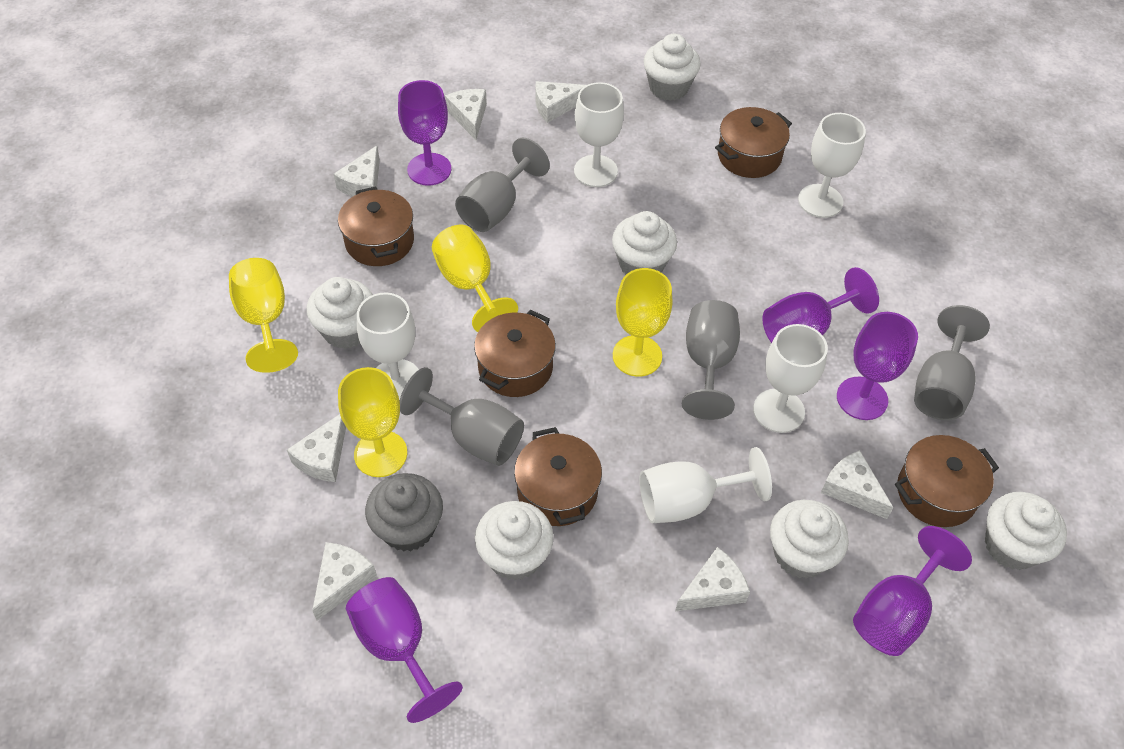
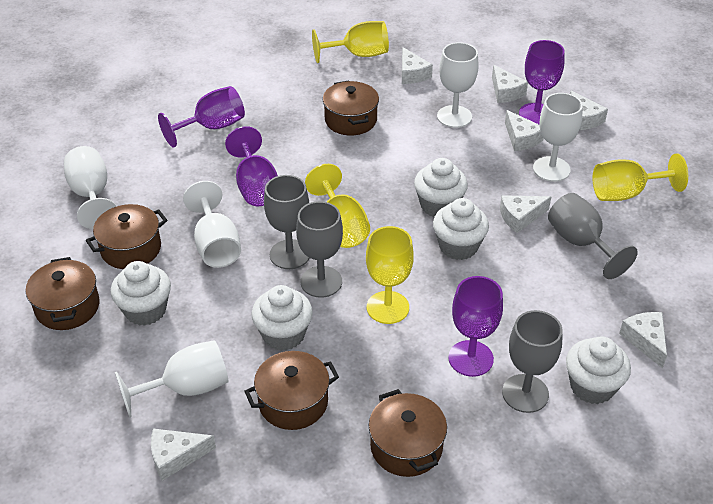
grey cupcake: 1 -> 0
purple goblet: 5 -> 4
white cupcake: 6 -> 5

